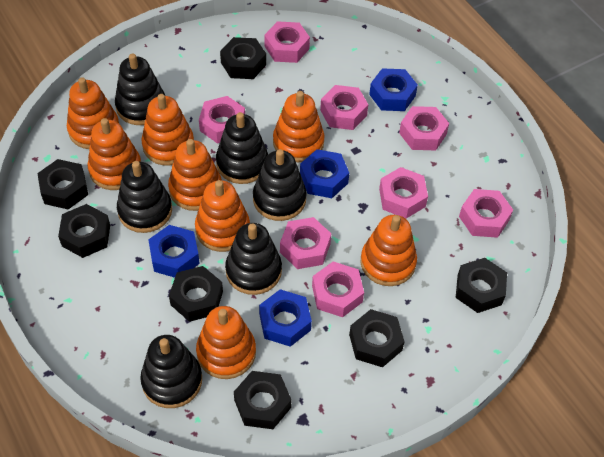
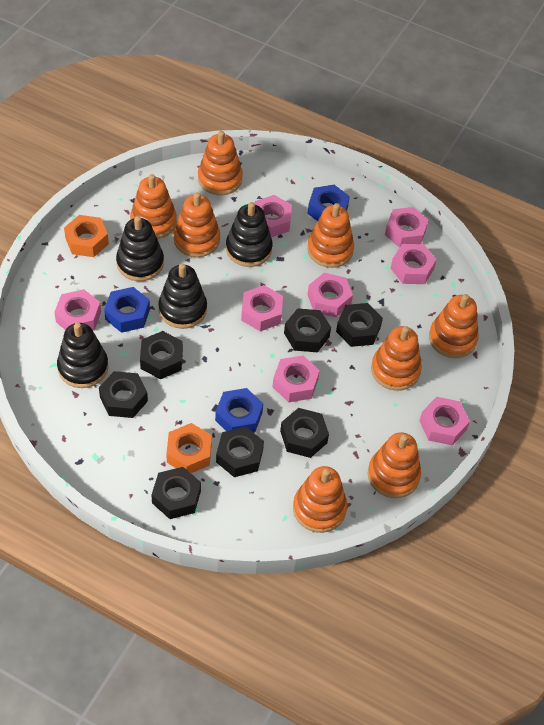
black stacking toy: 6 -> 4
blue nut: 4 -> 3
orange nut: 0 -> 2

